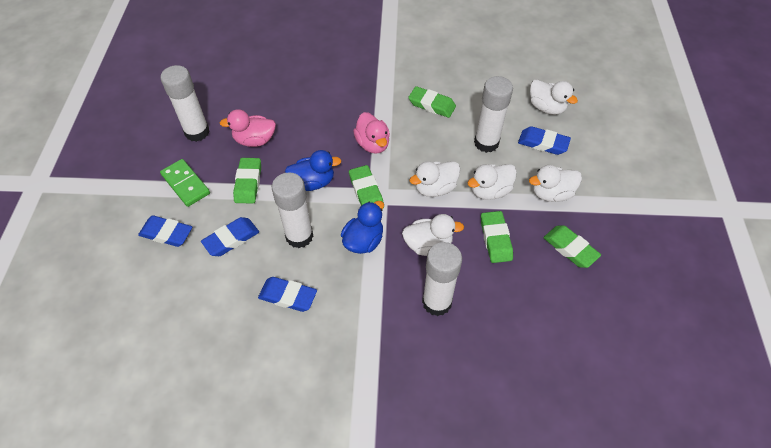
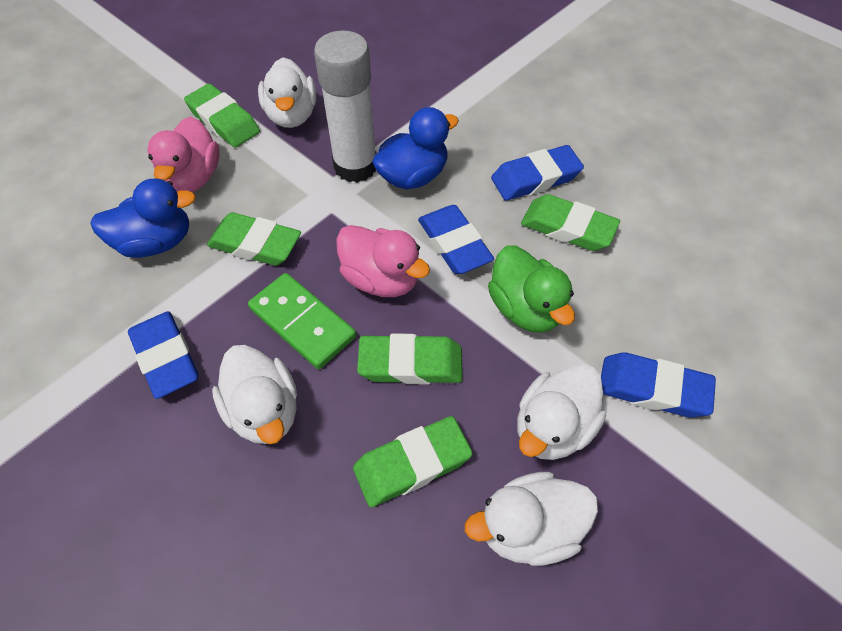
green duck: 0 -> 1
white duck: 5 -> 4
white glue stick: 4 -> 1

